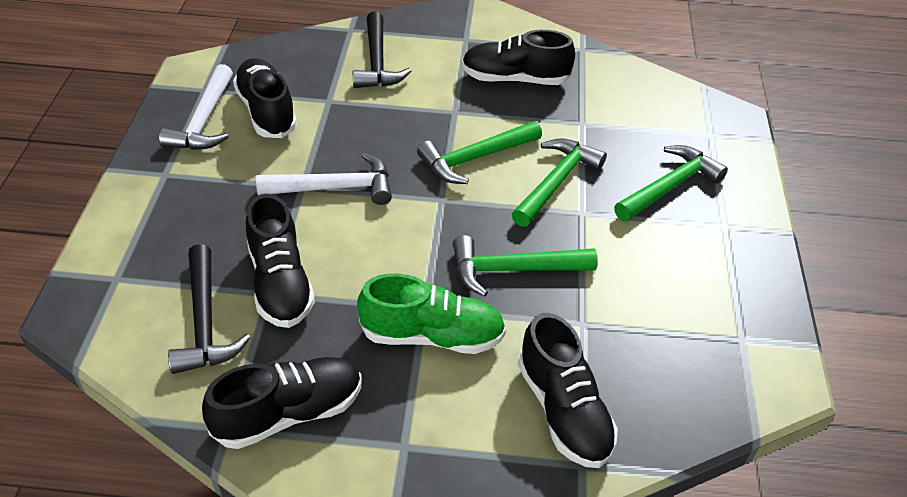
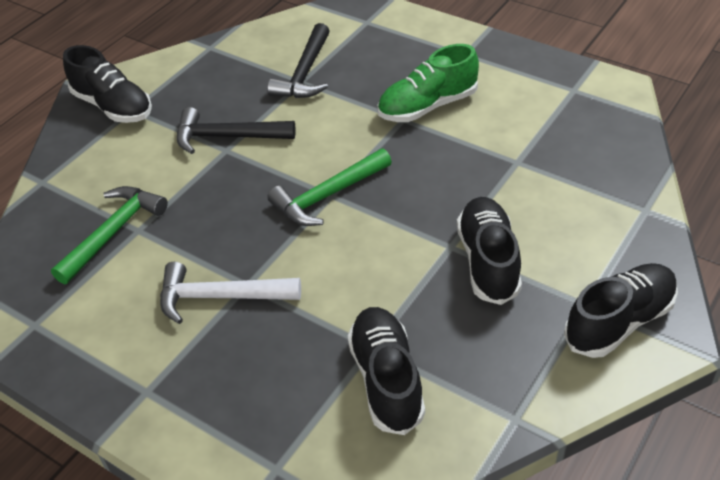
black shoe: 5 -> 4
green hammer: 4 -> 2
white hammer: 2 -> 1

